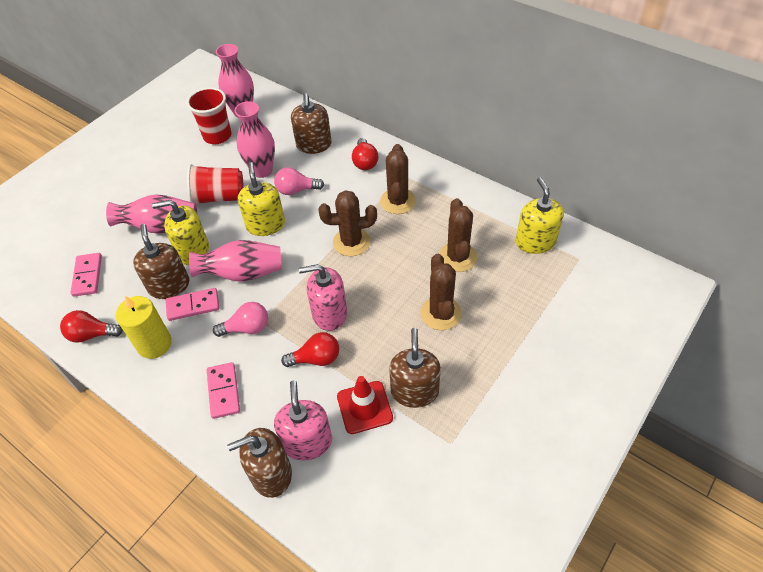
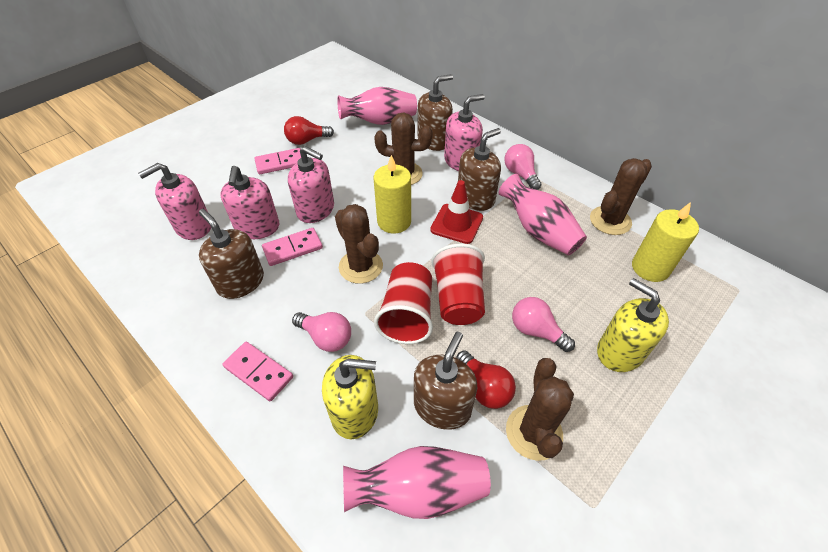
pink light bulb: 2 -> 3
pink soap dispenser: 2 -> 4
pink vase: 4 -> 3
red light bulb: 3 -> 2
yellow candle: 1 -> 2
yellow soap dispenser: 3 -> 2

